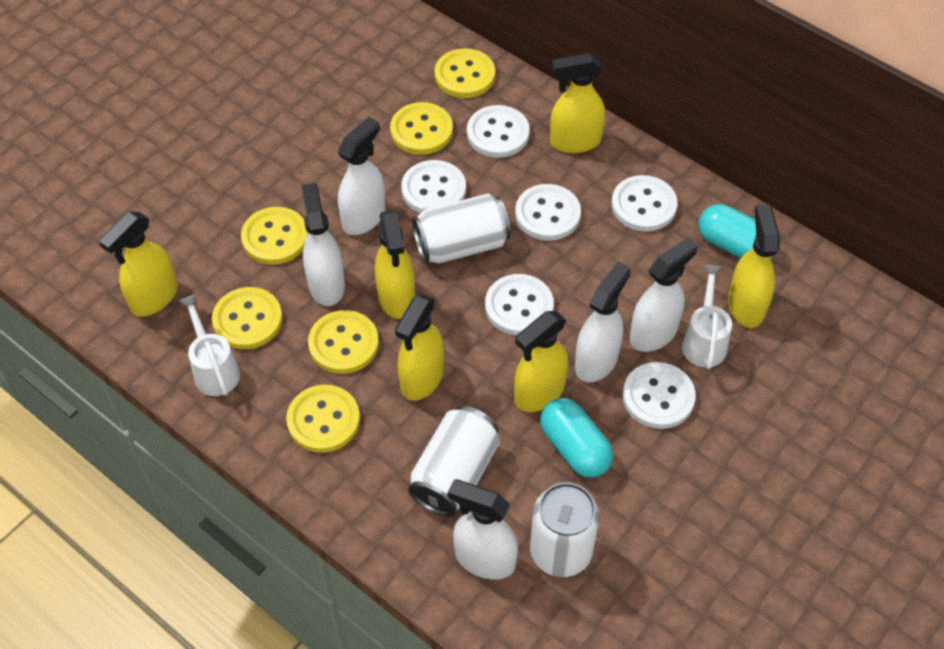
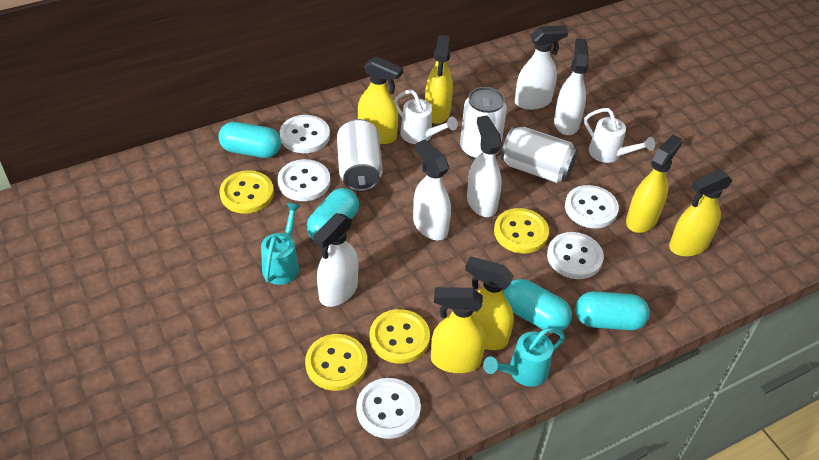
turquoise capsule: 2 -> 4
turquoise watering can: 0 -> 2
white button: 6 -> 5
yellow button: 6 -> 4

